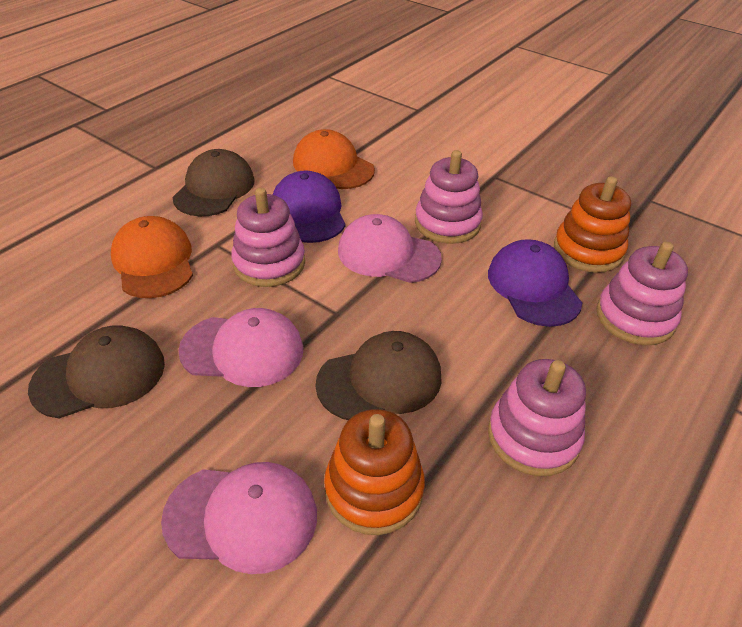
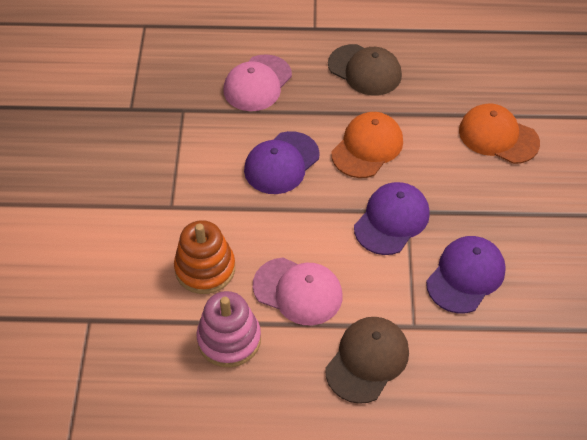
brown cap: 3 -> 2
orange stacking toy: 2 -> 1
pink cap: 3 -> 2
pink stacking toy: 4 -> 1
purple cap: 2 -> 3

